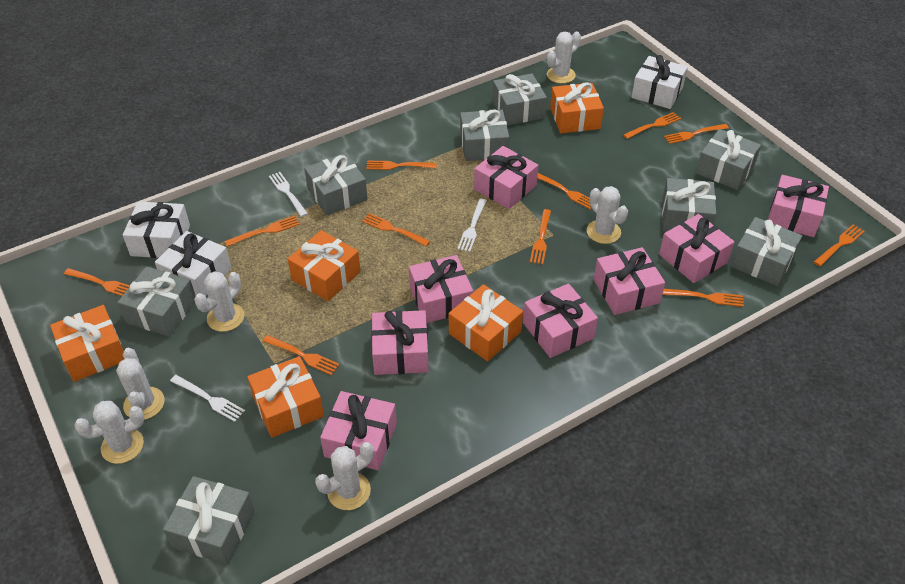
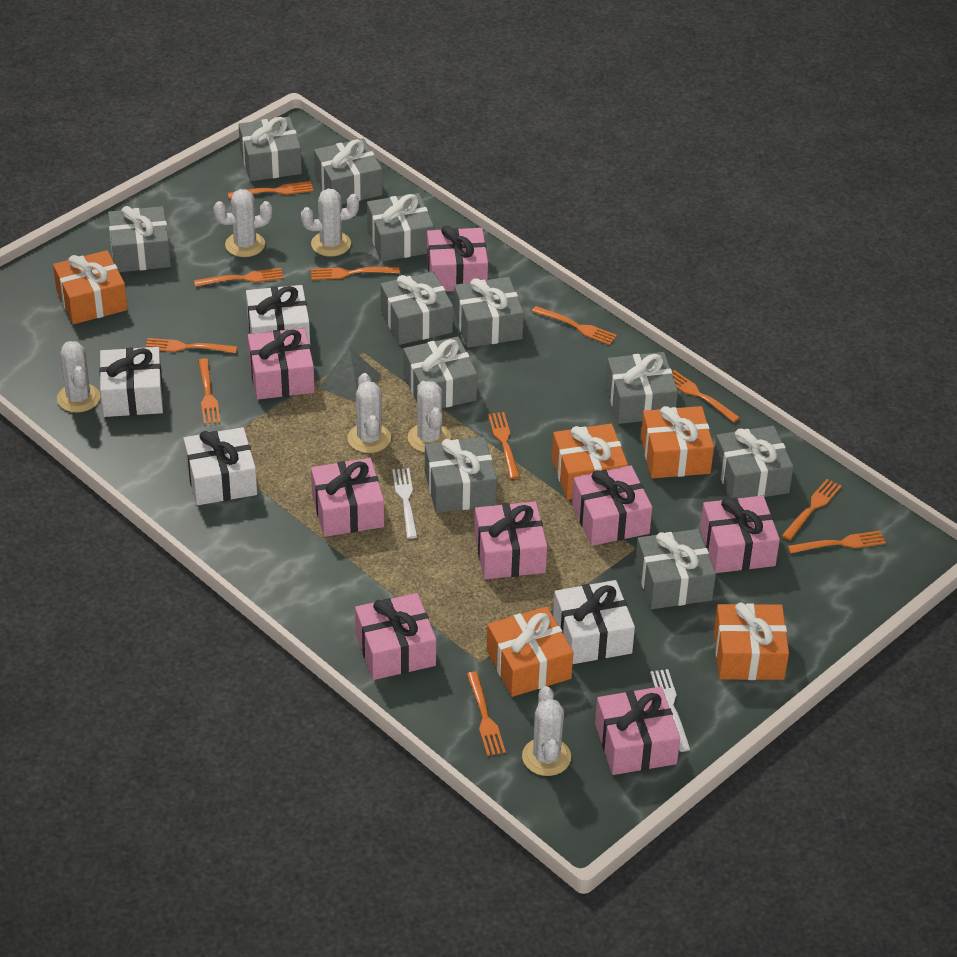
grey gift: 8 -> 11
grey pyramid: 0 -> 1
white fork: 3 -> 2
white gift: 3 -> 4

